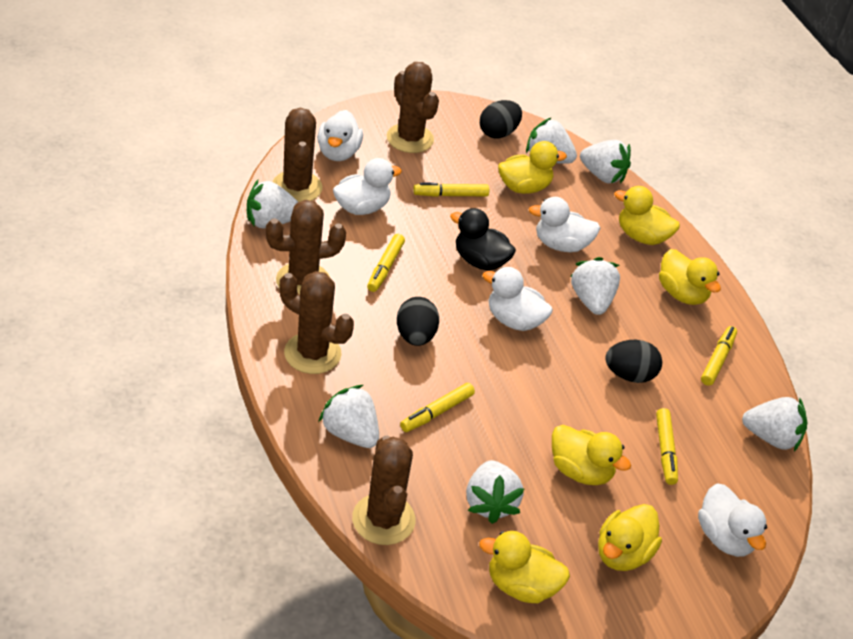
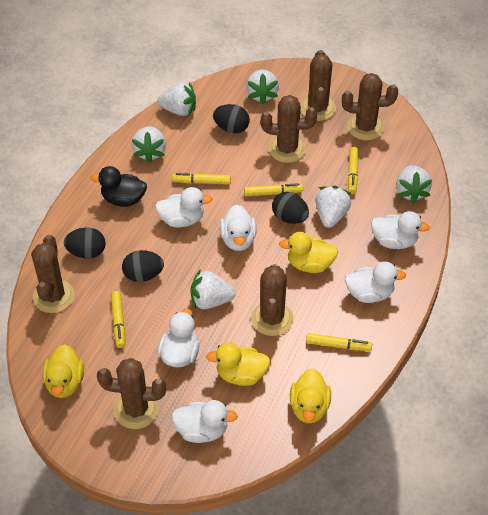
black egg: 3 -> 4
brown cactus: 5 -> 6
white duck: 5 -> 6
white strawberry: 7 -> 6
yellow duck: 6 -> 4

